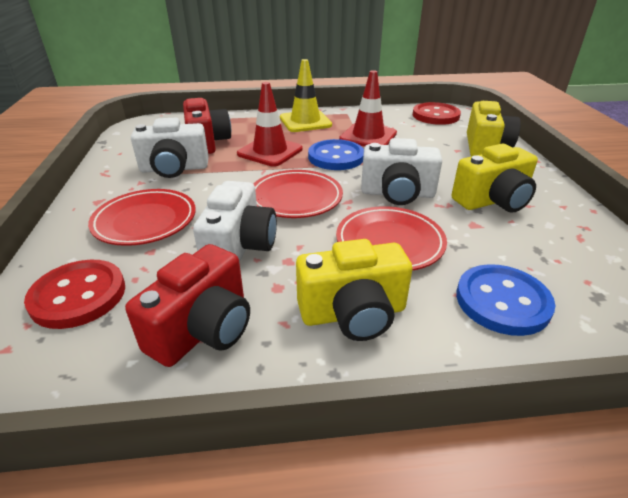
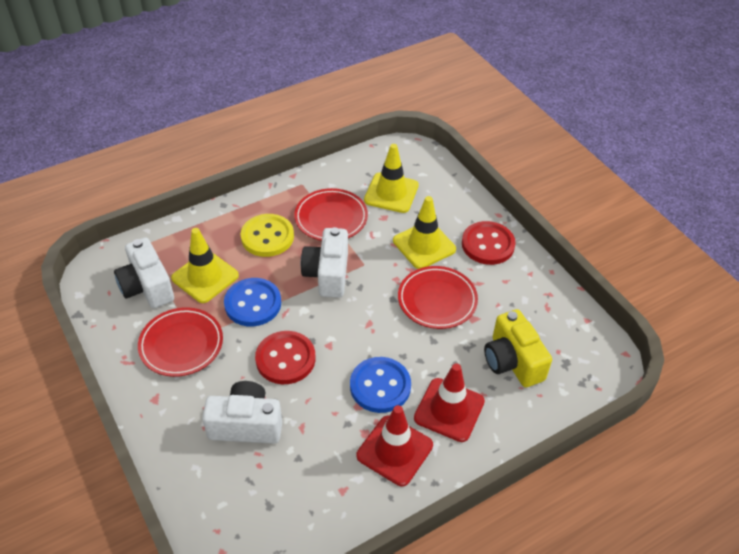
red camera: 2 -> 0
yellow button: 0 -> 1
yellow camera: 3 -> 1
yellow traffic cone: 1 -> 3

